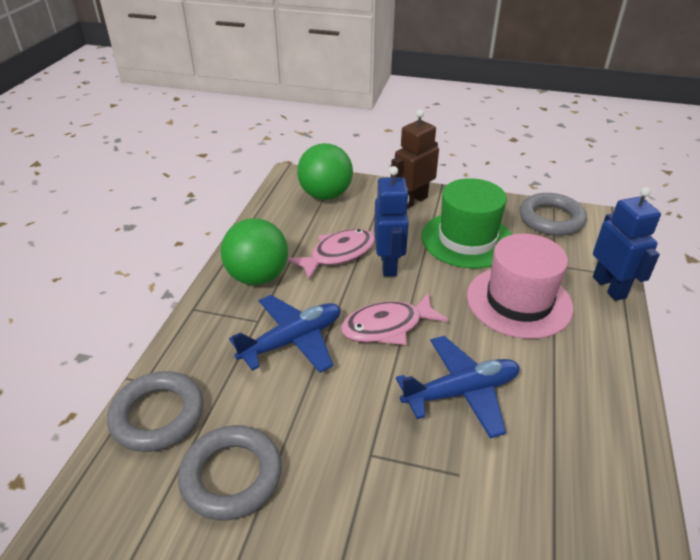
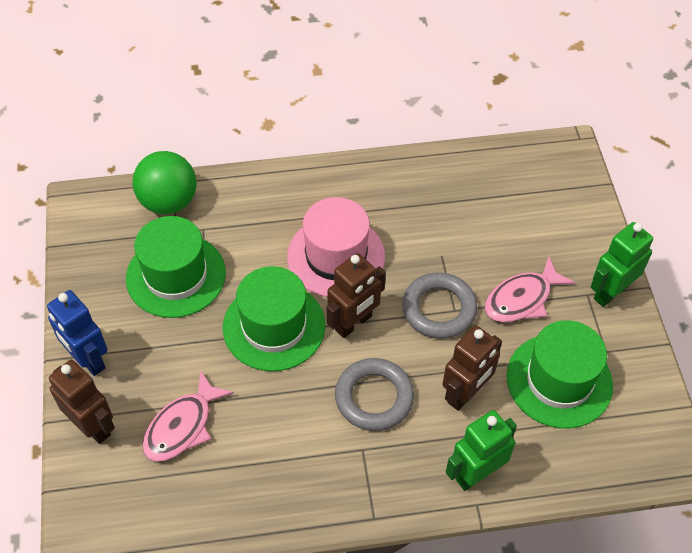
blue plane: 2 -> 0
blue robot: 2 -> 1
brown robot: 1 -> 3
green ball: 2 -> 1
green hat: 1 -> 3
green robot: 0 -> 2
grey ring: 3 -> 2

